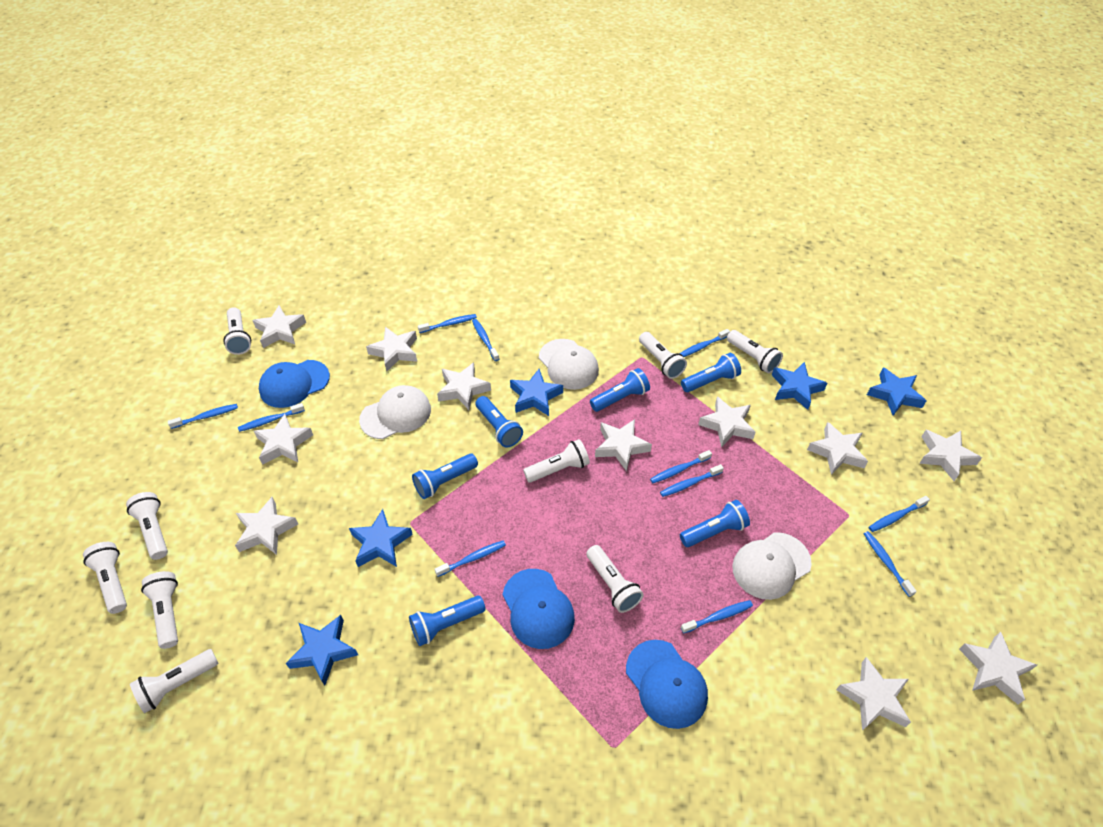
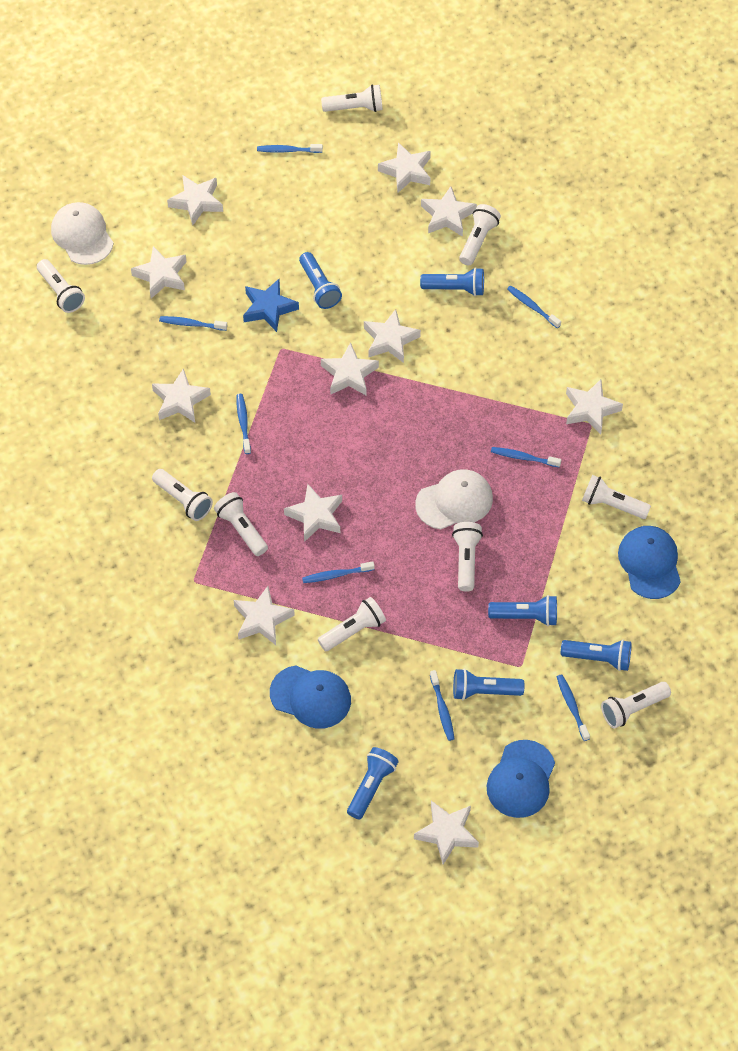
blue star: 5 -> 1
blue toothbrush: 11 -> 8
white cap: 3 -> 2

